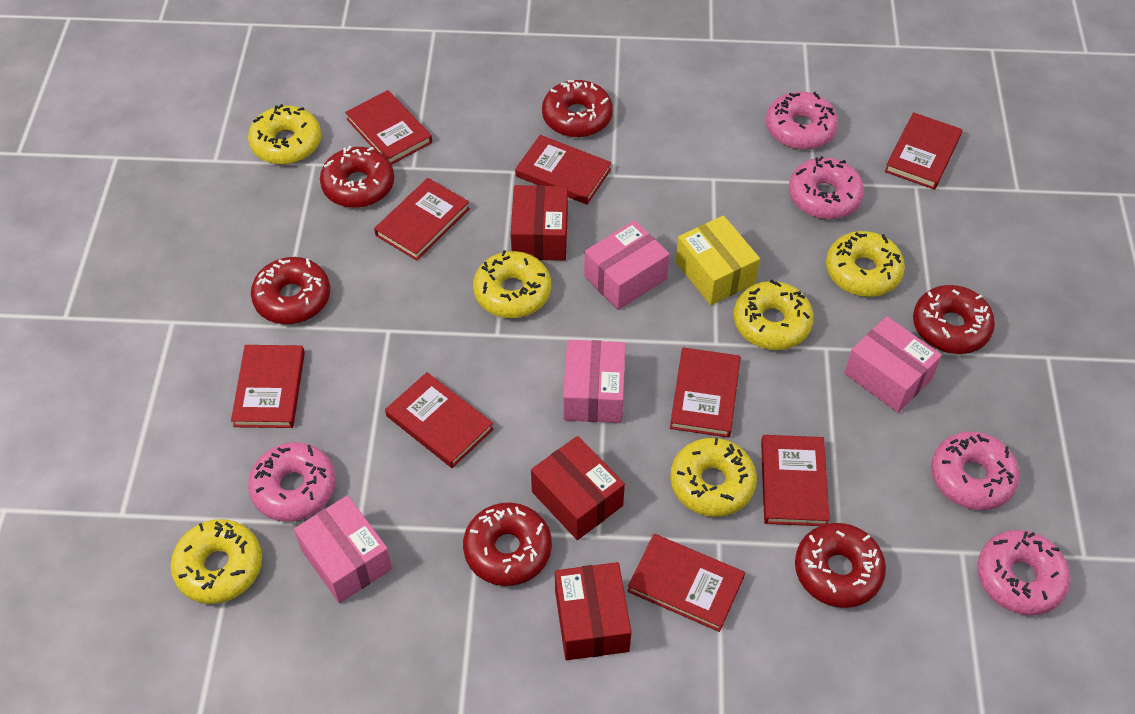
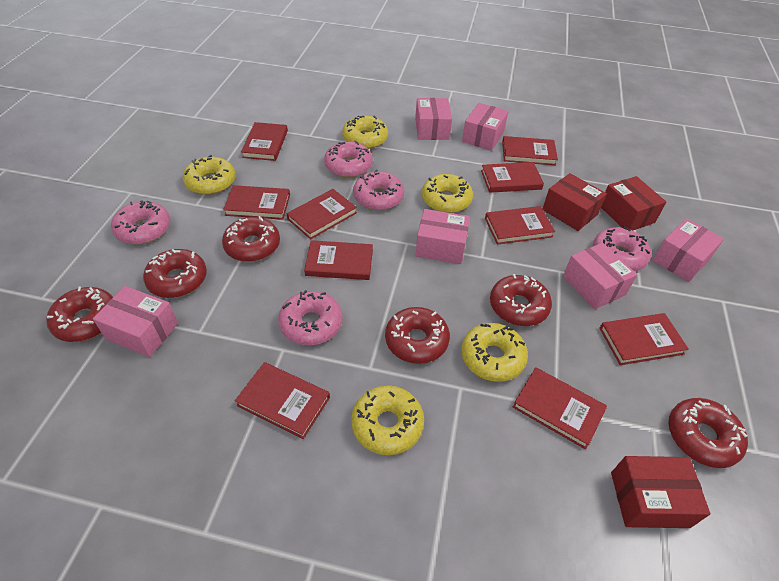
pink box: 4 -> 6
red book: 9 -> 10
yellow box: 1 -> 0
yellow donut: 6 -> 5

